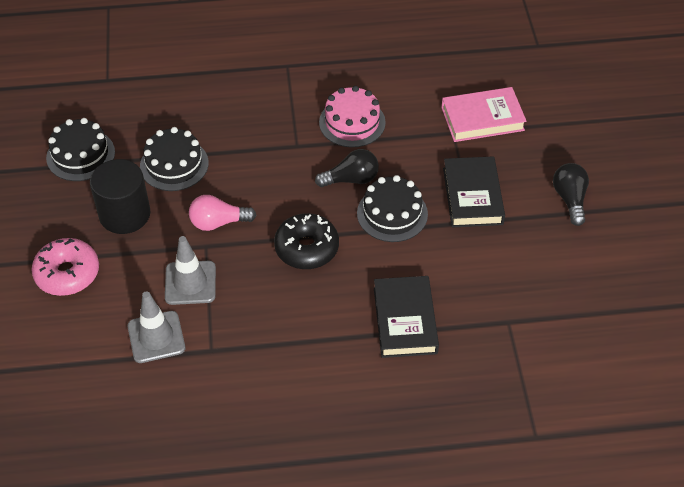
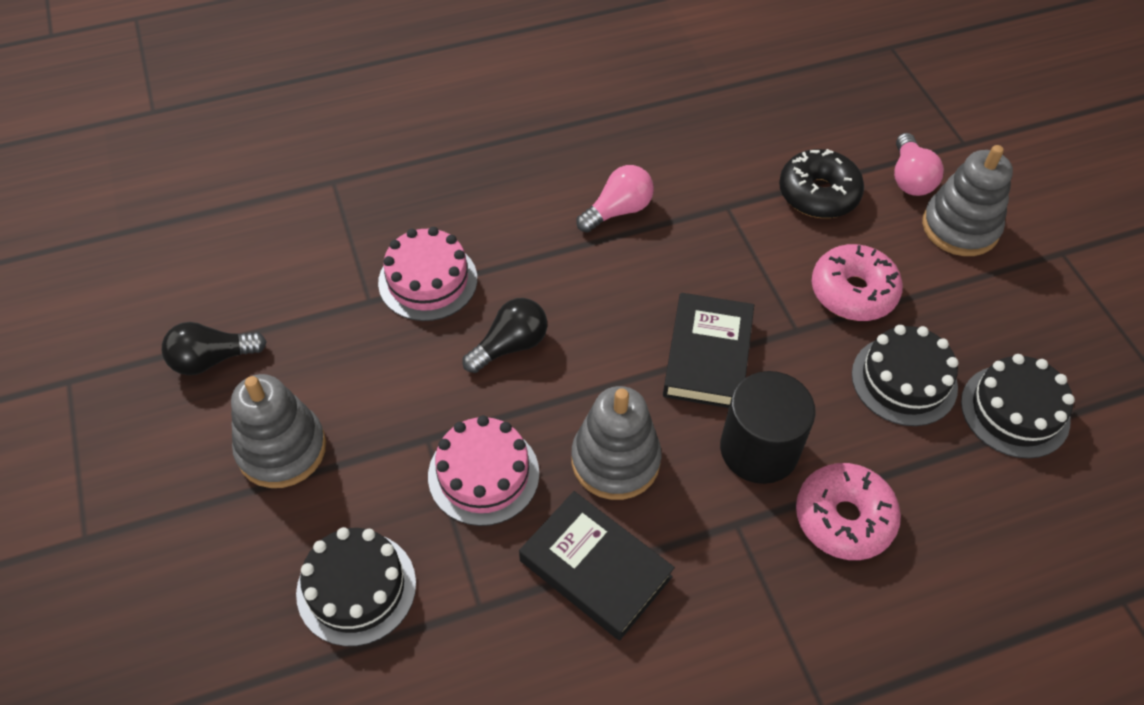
grey stacking toy: 0 -> 3
grey traffic cone: 2 -> 0
pink book: 1 -> 0
pink cake: 1 -> 2
pink donut: 1 -> 2
pink light bulb: 1 -> 2

